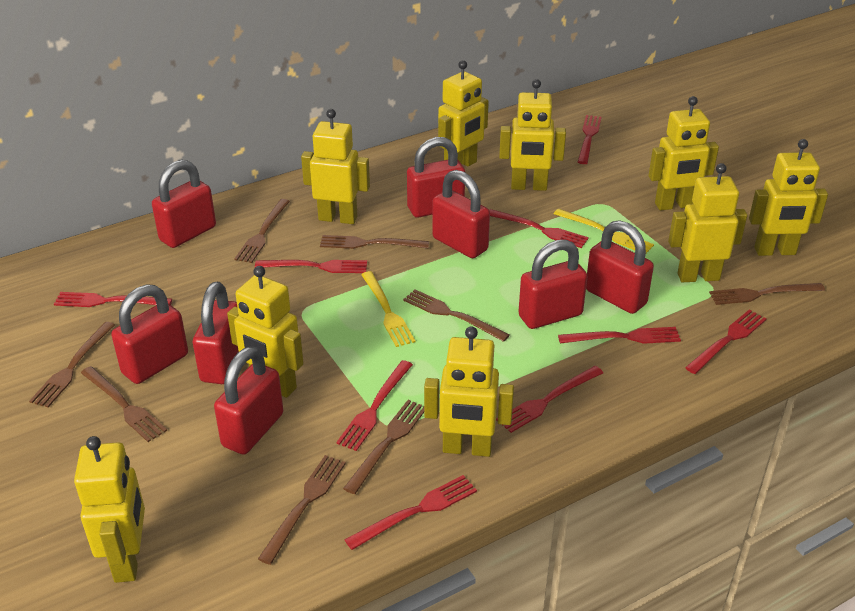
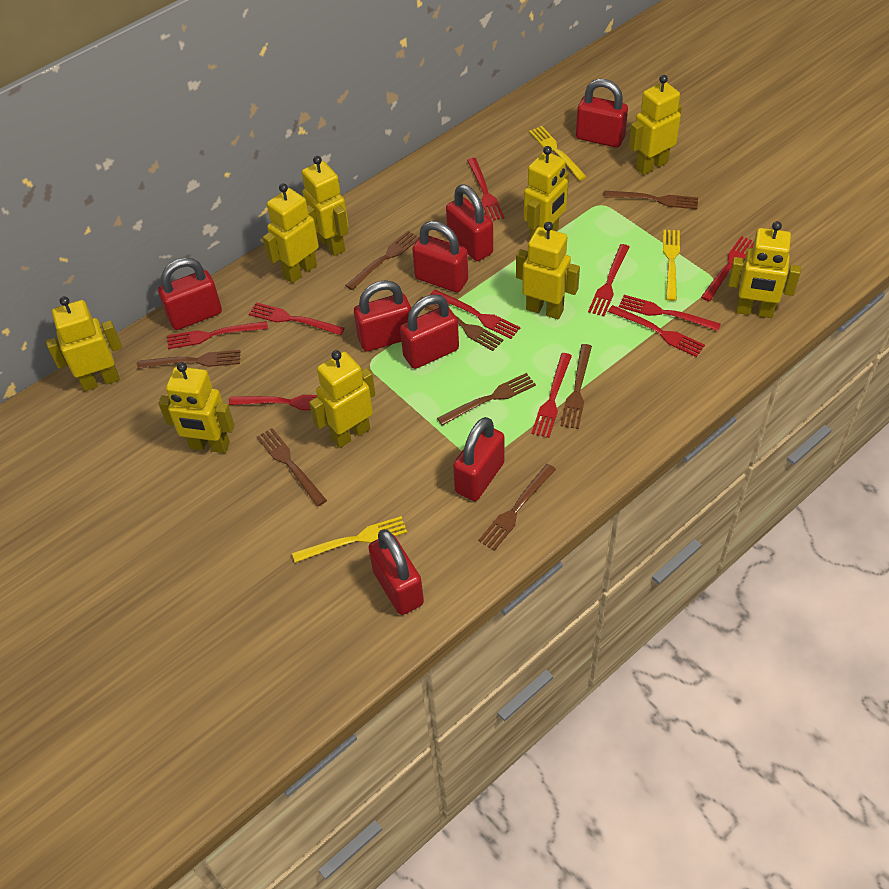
red fork: 9 -> 10
yellow fork: 2 -> 3

